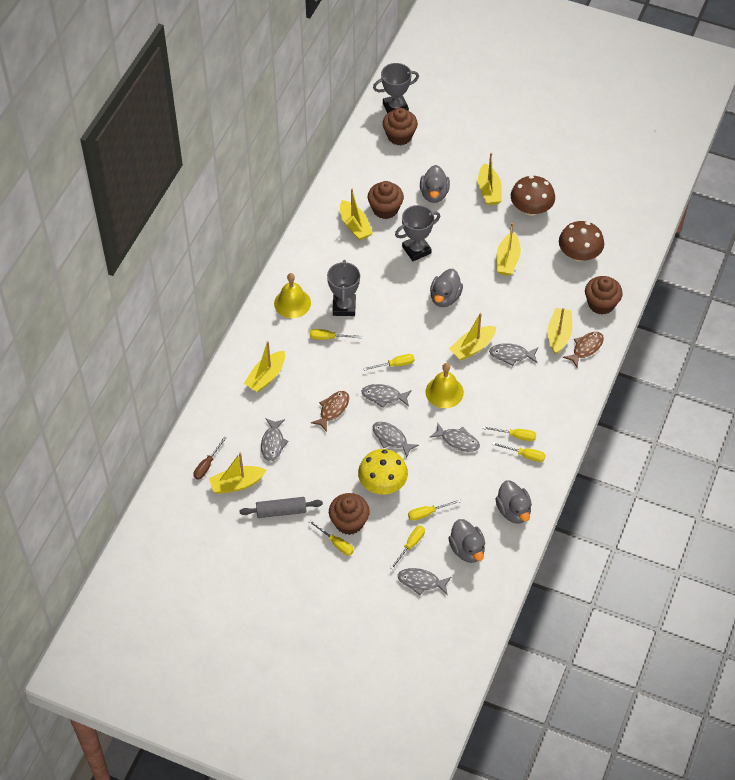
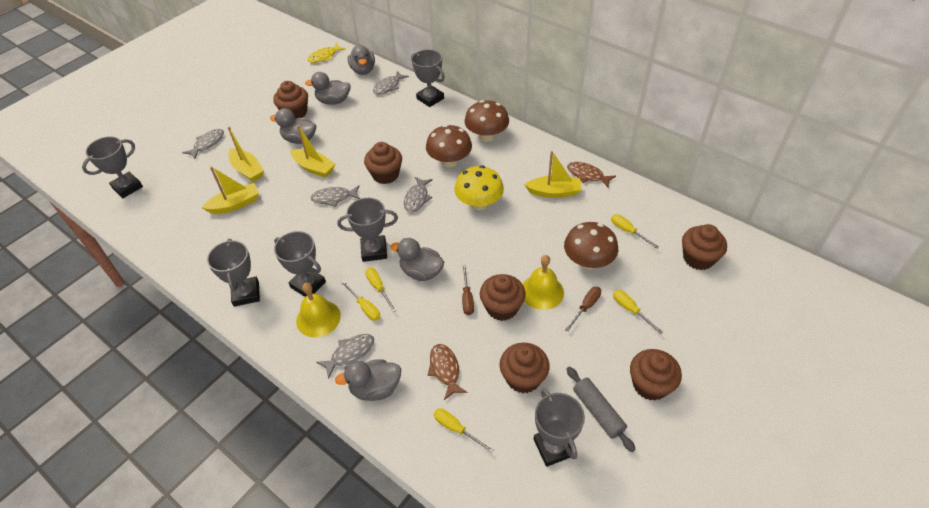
brown cupcake: 4 -> 6
brown mushroom: 2 -> 3
brown screwdriver: 1 -> 2
grey duck: 4 -> 5
grey fish: 6 -> 5
grey trophy: 3 -> 6
yellow boat: 7 -> 4
yellow fish: 0 -> 1
yellow screwdriver: 7 -> 5

